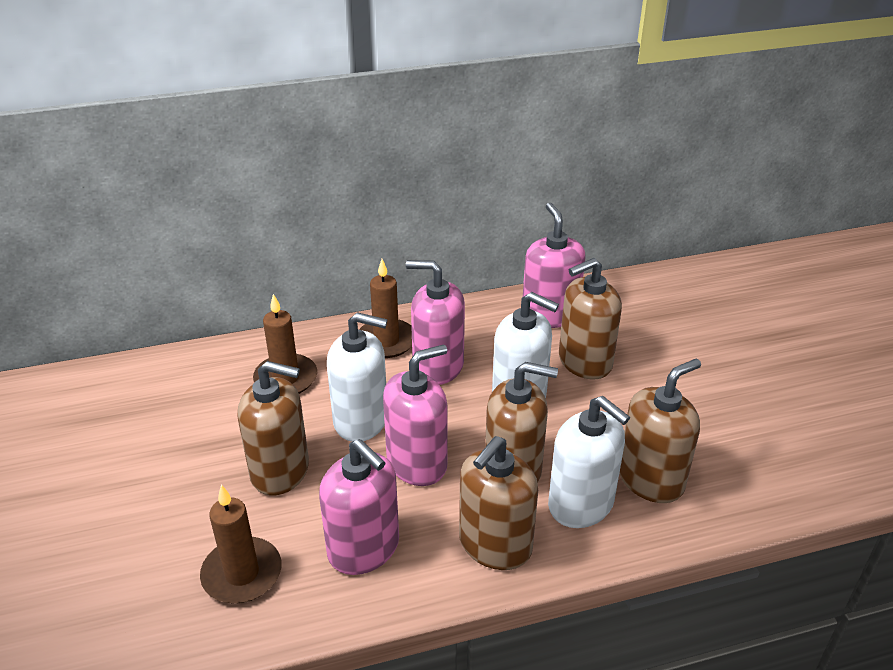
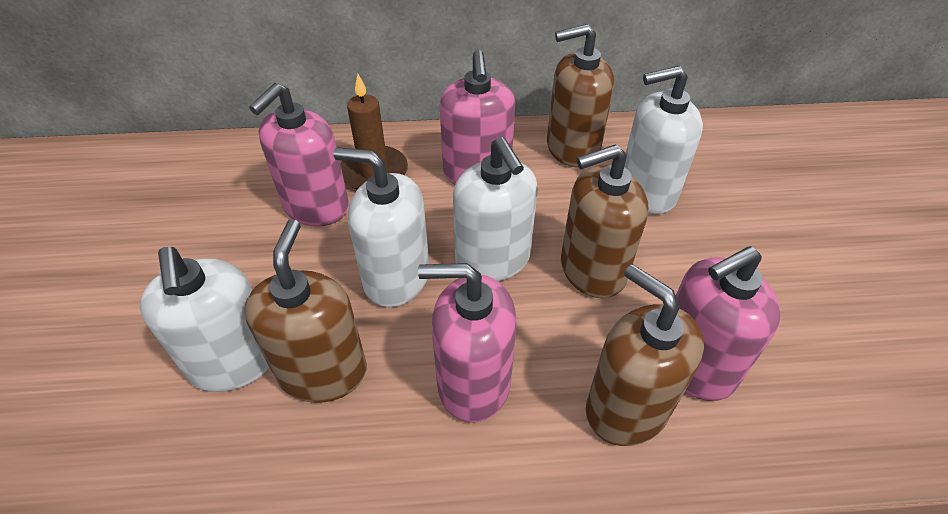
brown candle: 3 -> 1
brown soap dispenser: 5 -> 4
white soap dispenser: 3 -> 4

